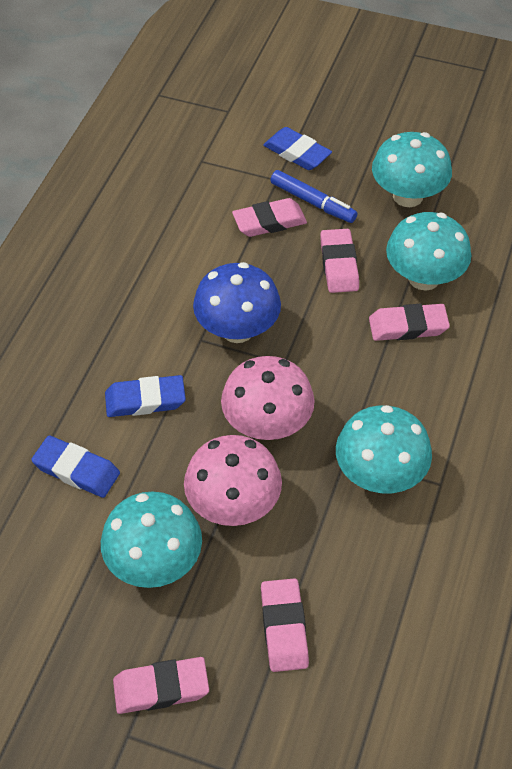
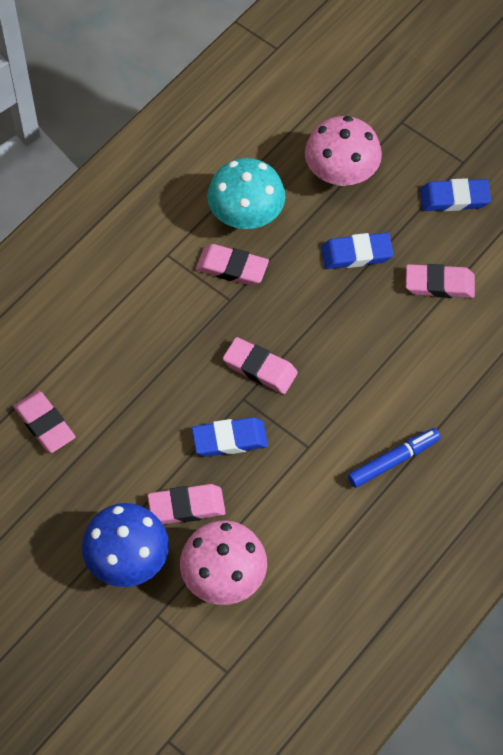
turquoise mushroom: 4 -> 1

